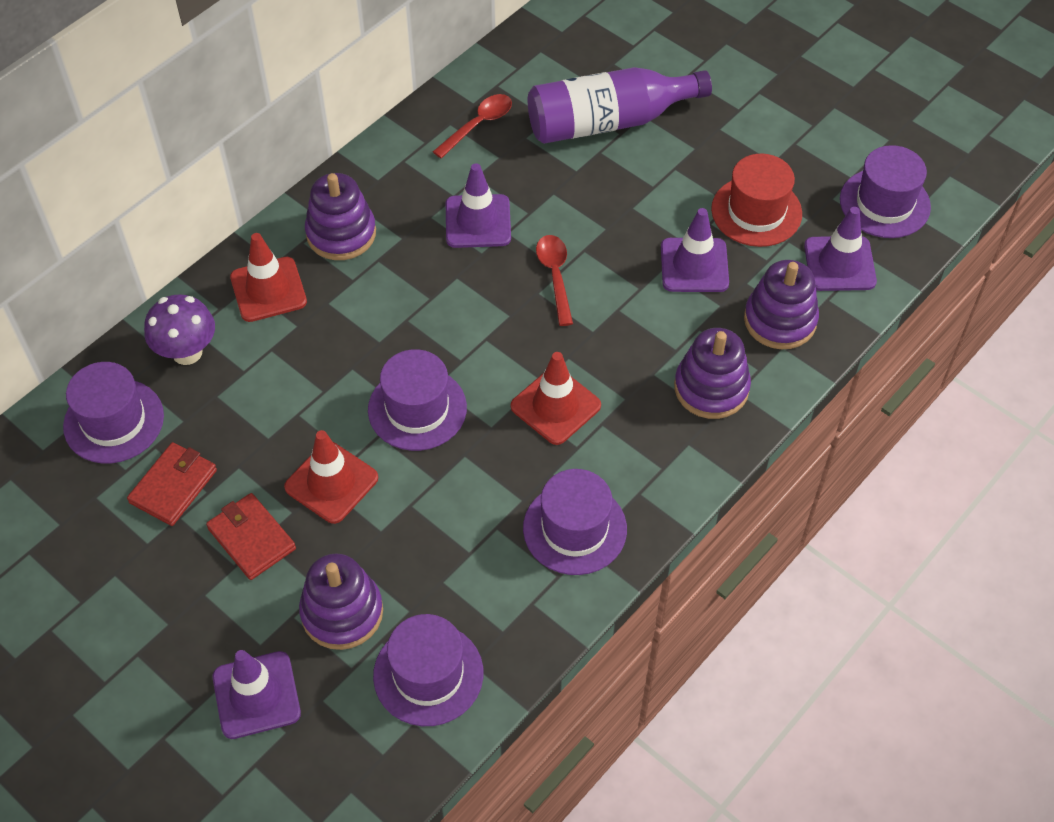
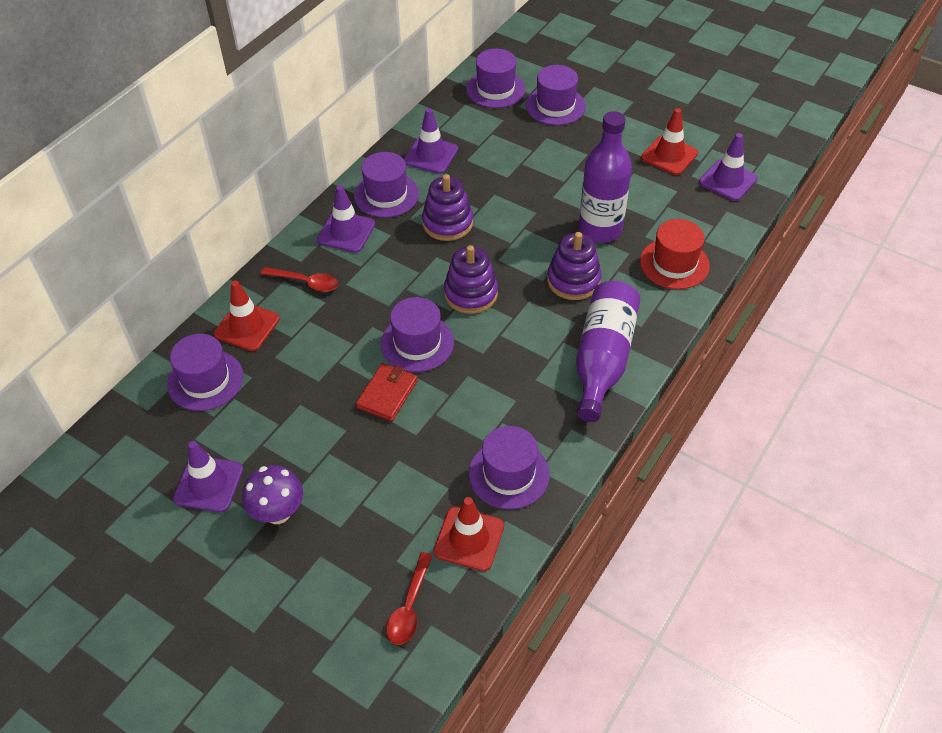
purple bottle: 1 -> 2
purple hat: 5 -> 6
purple stacking toy: 4 -> 3
red wallet: 2 -> 1

